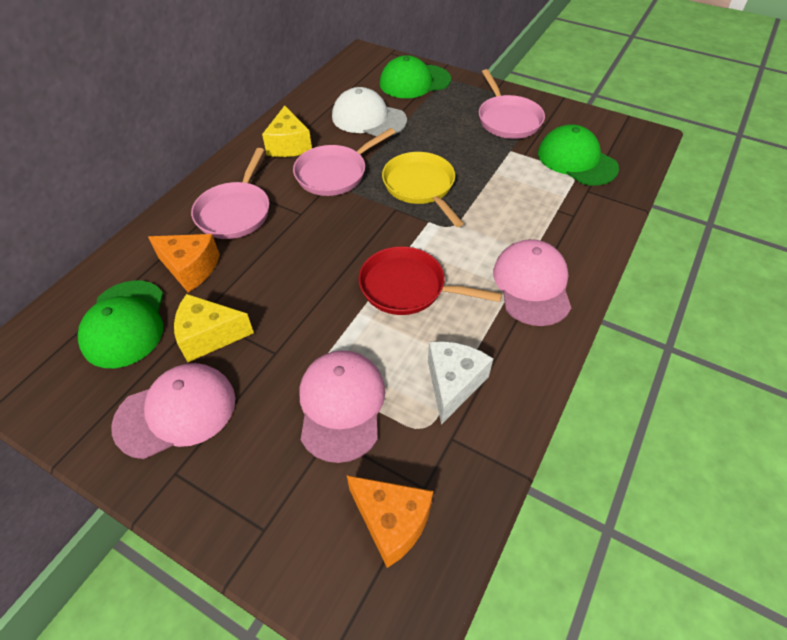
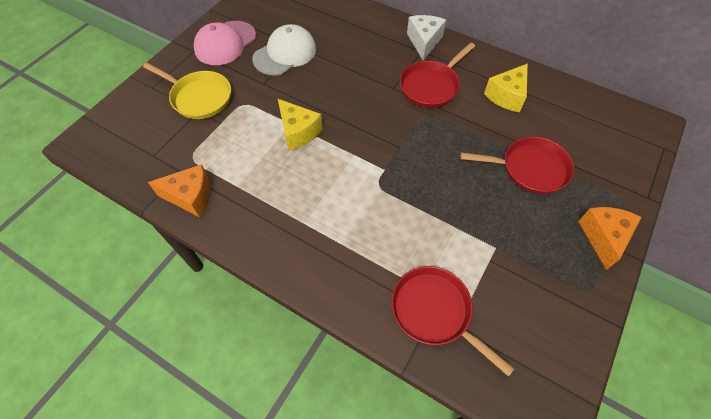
green cap: 3 -> 0
pink cap: 3 -> 1
pink pan: 3 -> 0
red pan: 1 -> 3

